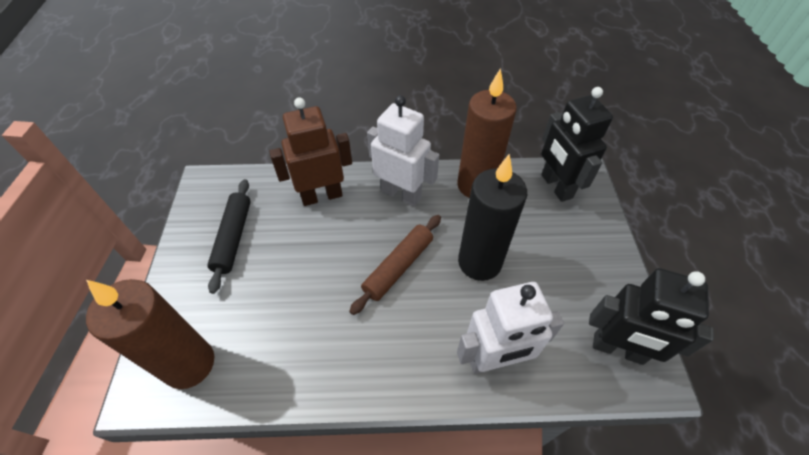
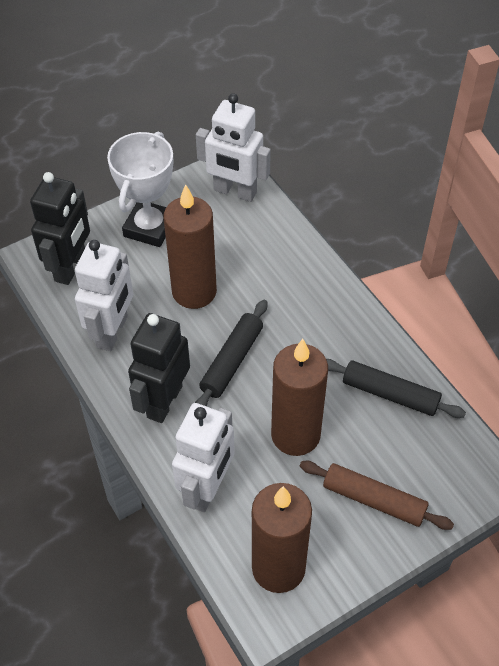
black candle: 1 -> 0
black rolling pin: 1 -> 2
brown candle: 2 -> 3
brown robot: 1 -> 0
white robot: 2 -> 3
white trophy: 0 -> 1

